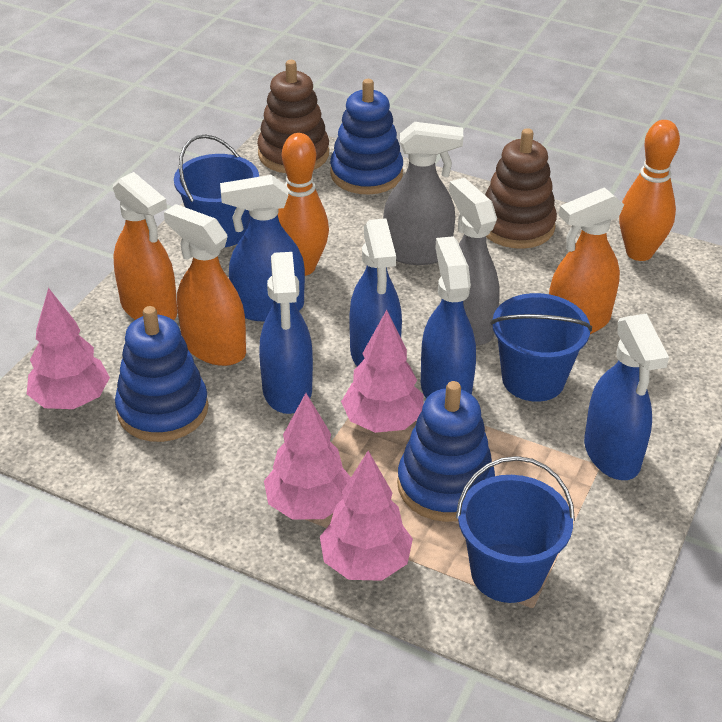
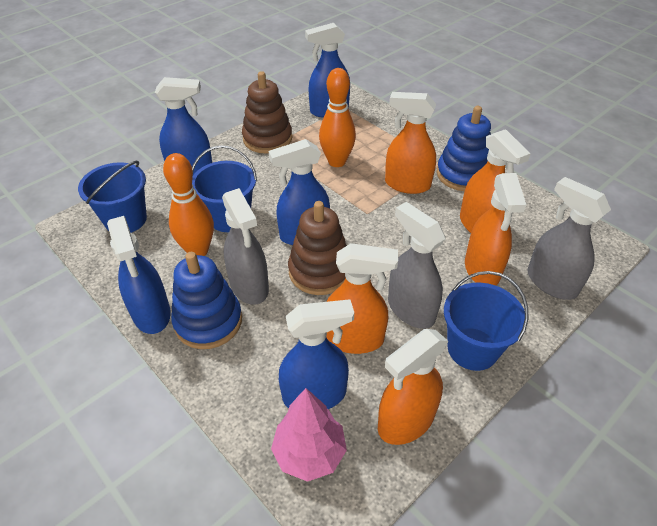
blue stacking toy: 3 -> 2
grey spray bottle: 2 -> 3
orange spray bottle: 3 -> 5
pink tree: 4 -> 1

